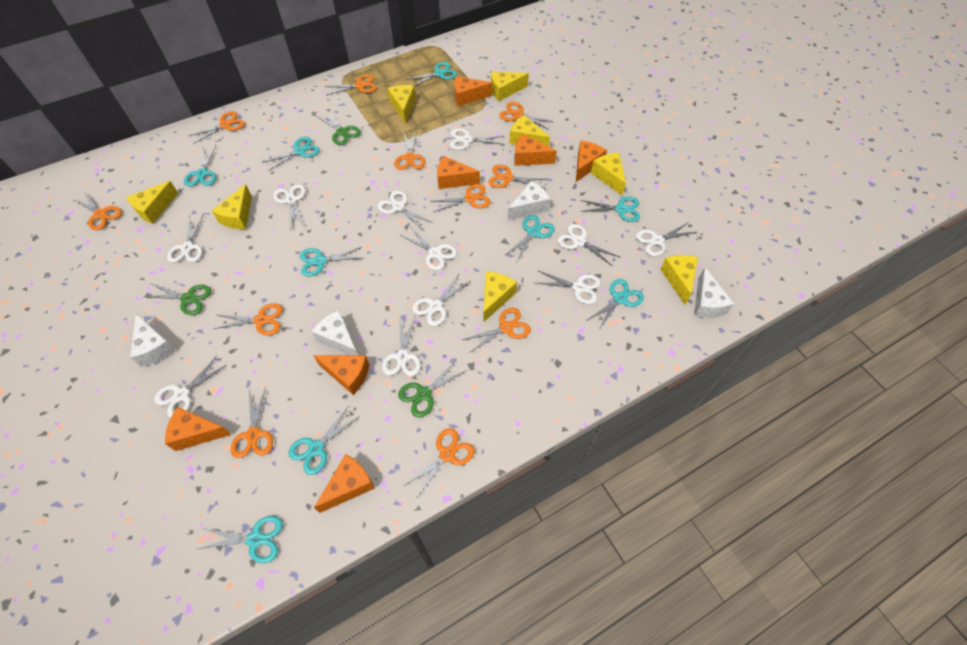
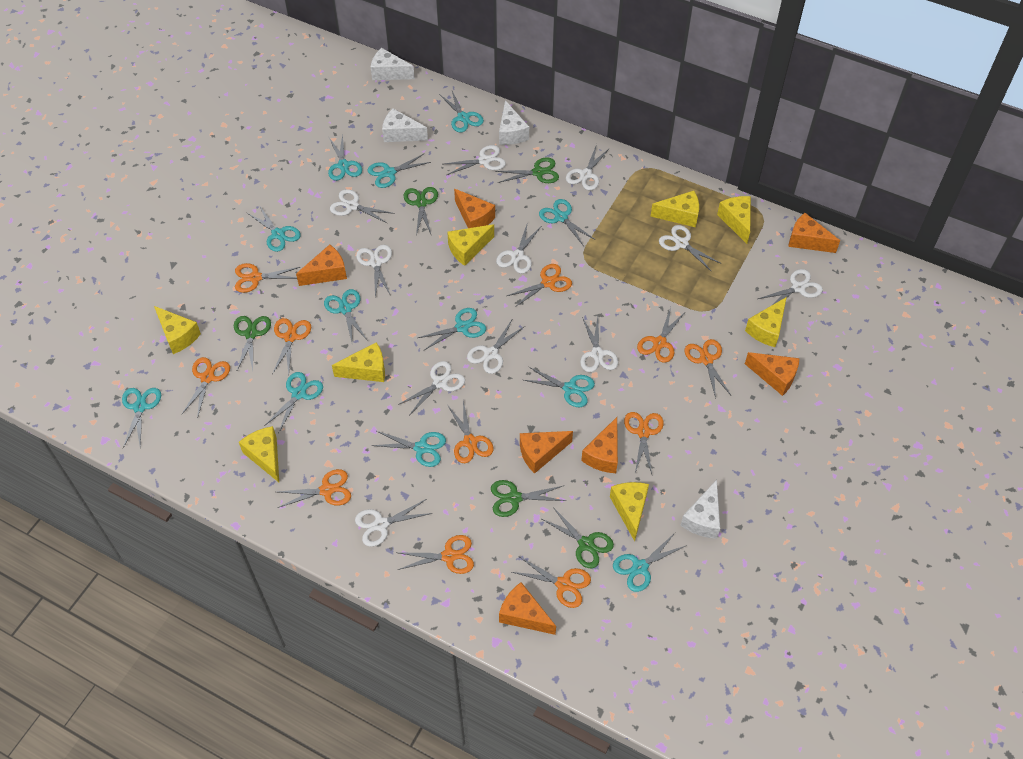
green scissors: 3 -> 5
turquoise scissors: 9 -> 12

